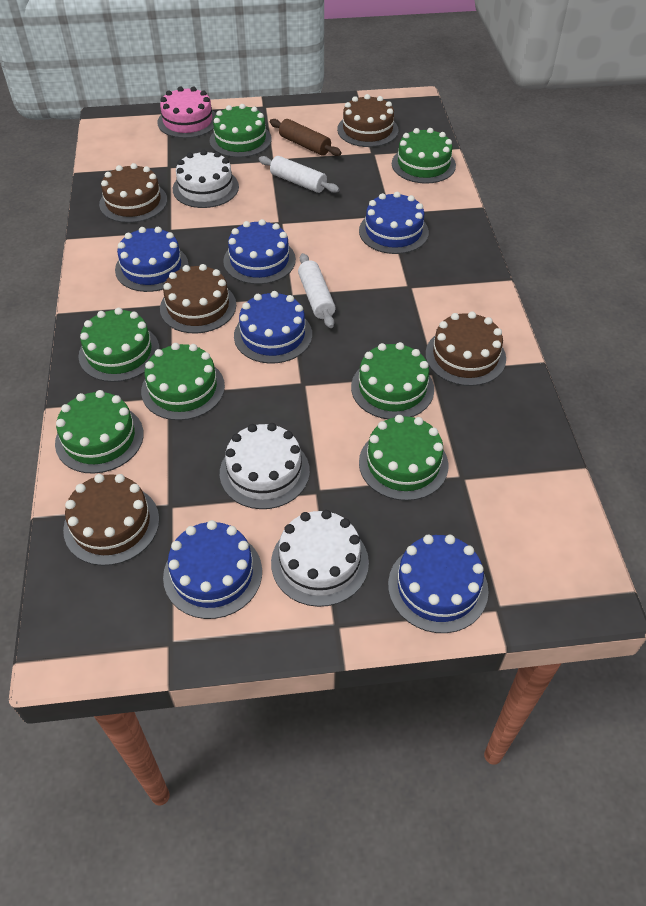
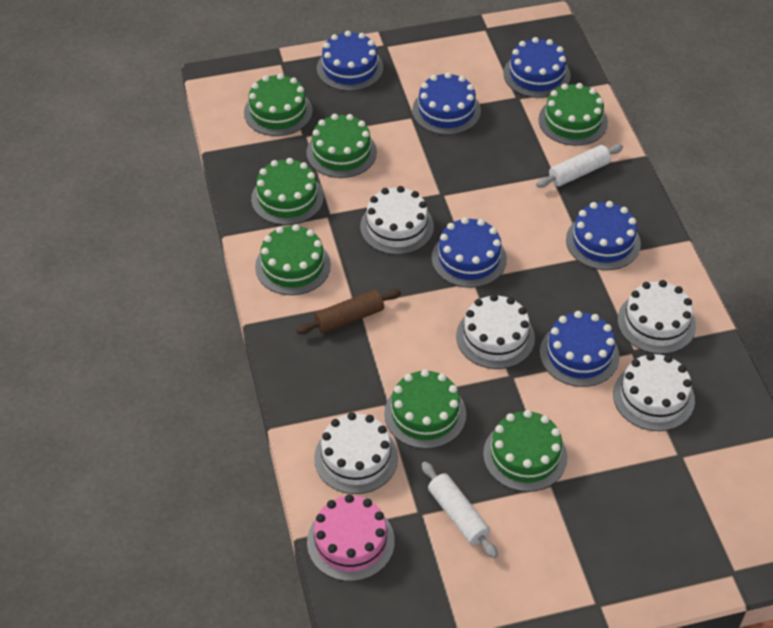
brown cake: 5 -> 0
white cake: 3 -> 5

